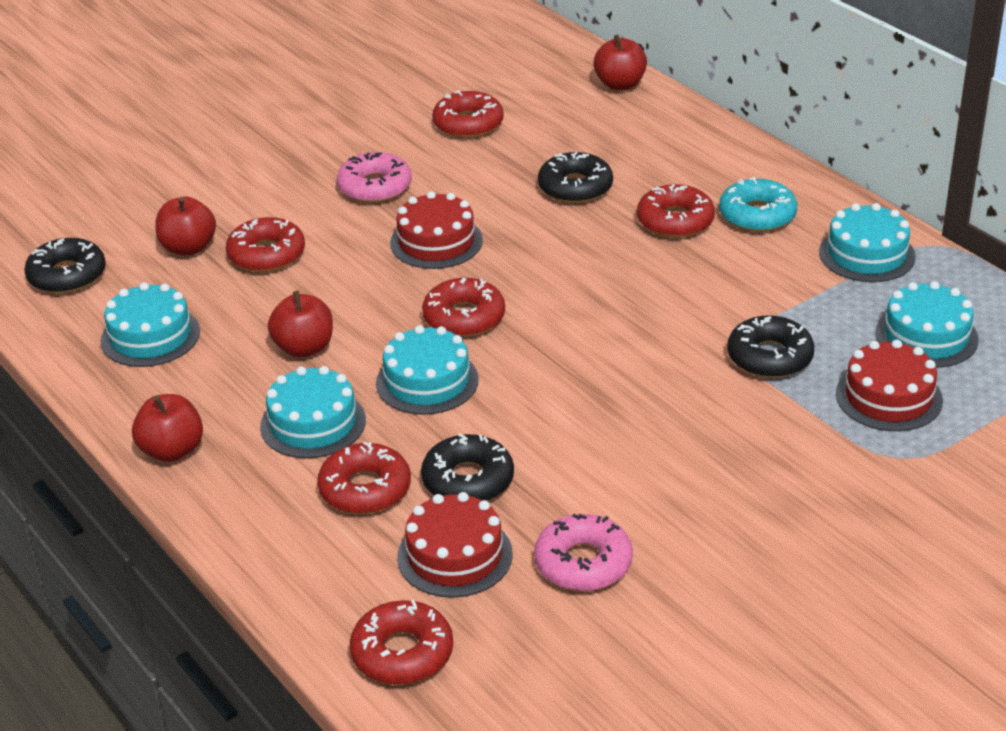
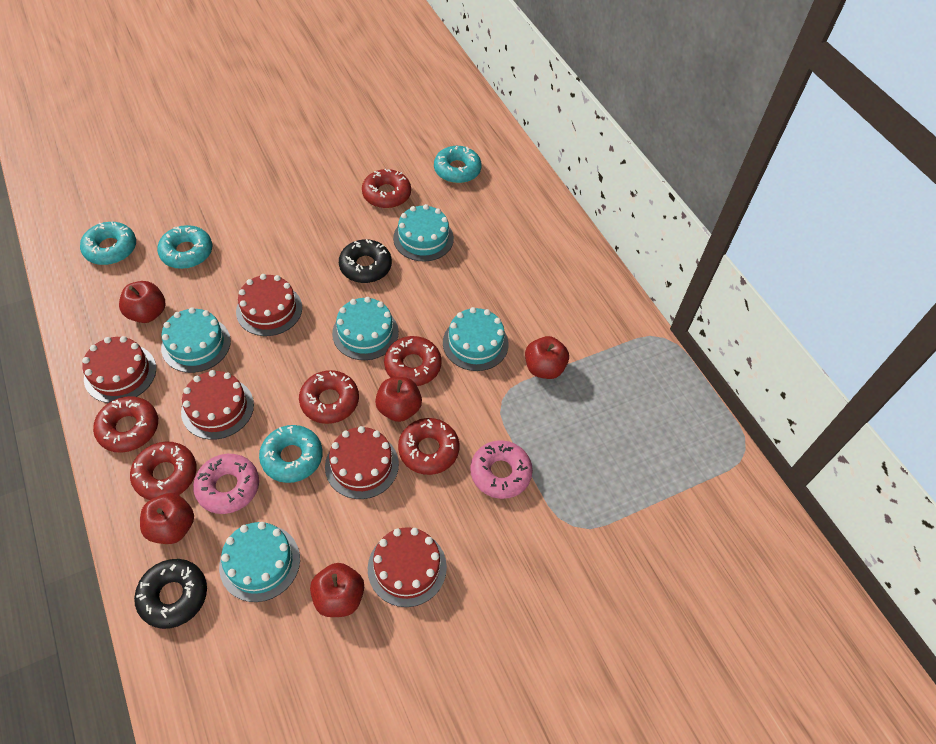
black donut: 4 -> 2
red apple: 4 -> 5
red cake: 3 -> 5
turquoise donut: 1 -> 4

